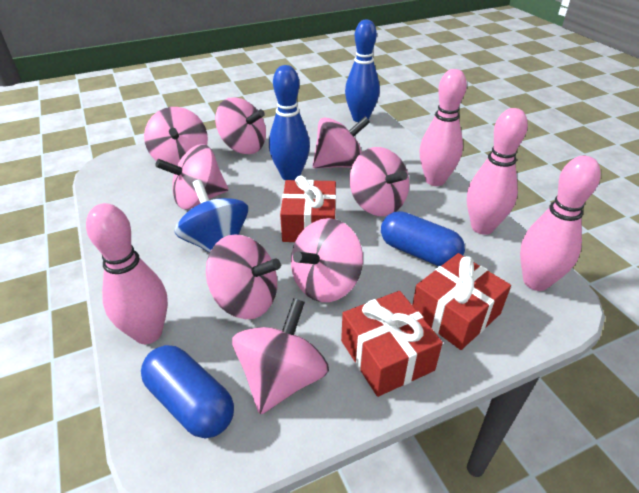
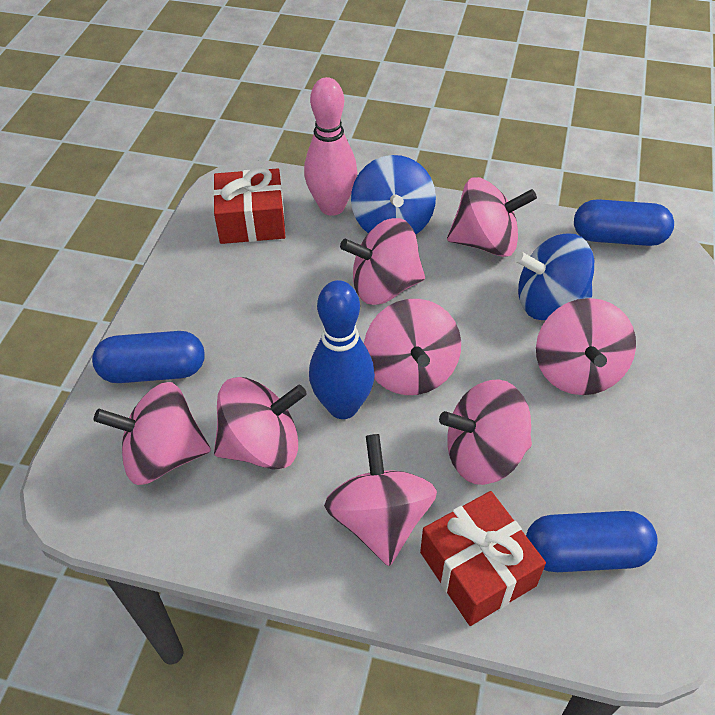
blue bowling pin: 2 -> 1
blue capsule: 2 -> 3
blue spinning top: 1 -> 2
pink bowling pin: 4 -> 1
red gift: 3 -> 2

